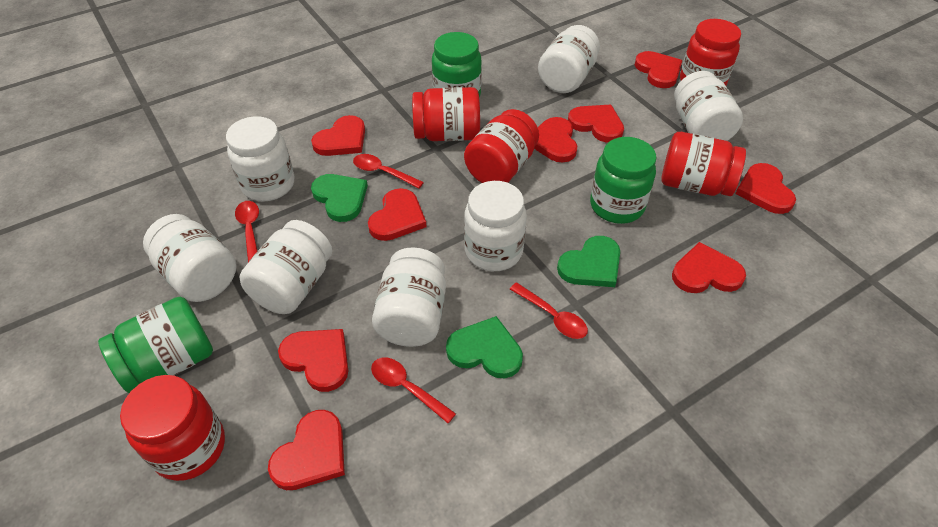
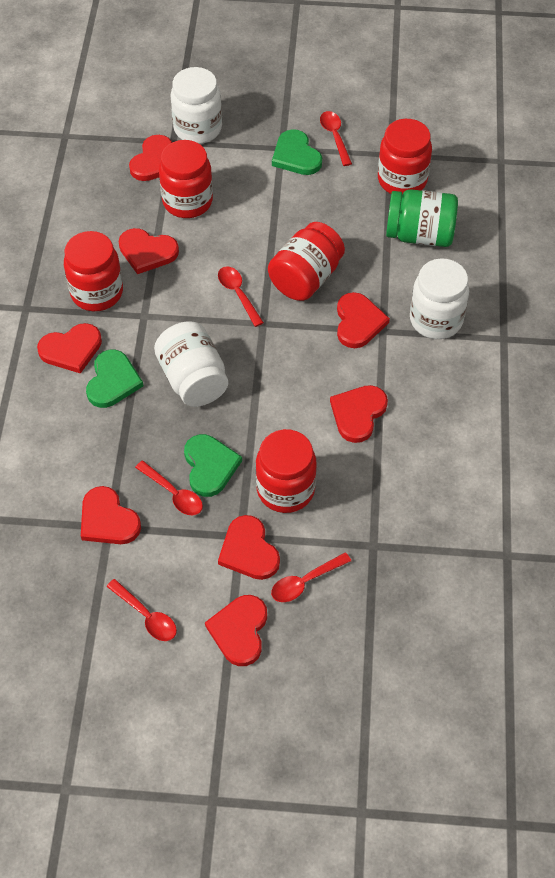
green jar: 3 -> 1
red heart: 9 -> 8
red spoon: 4 -> 5
white jar: 7 -> 3

